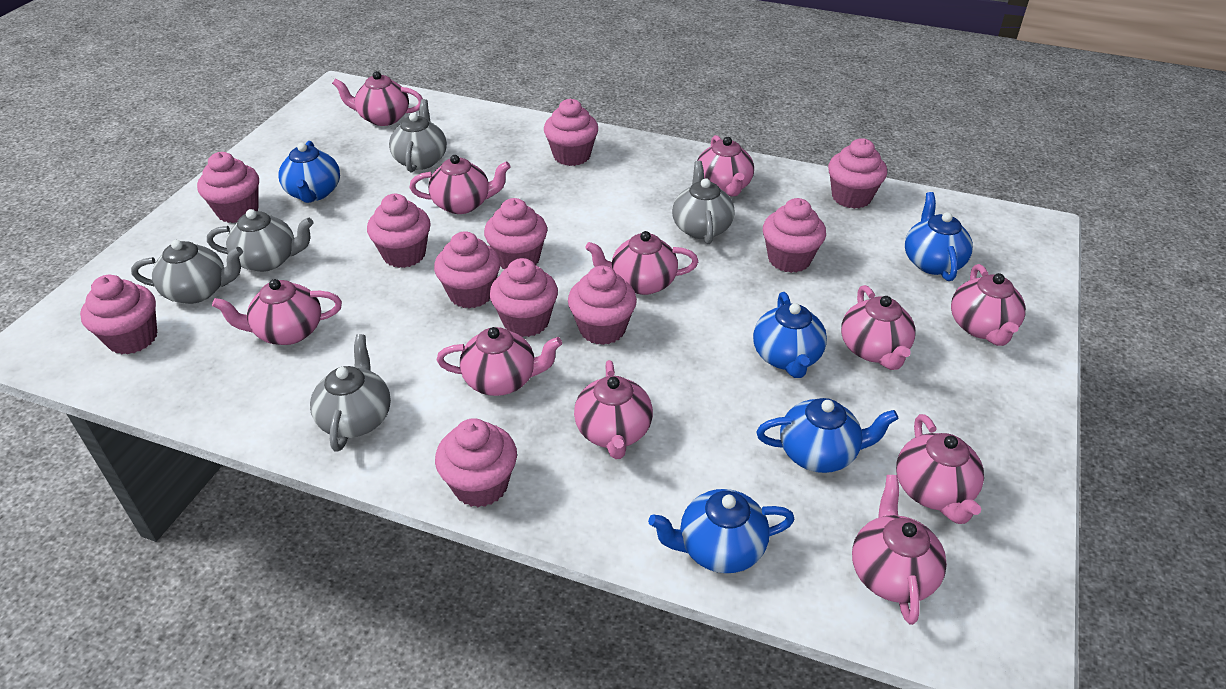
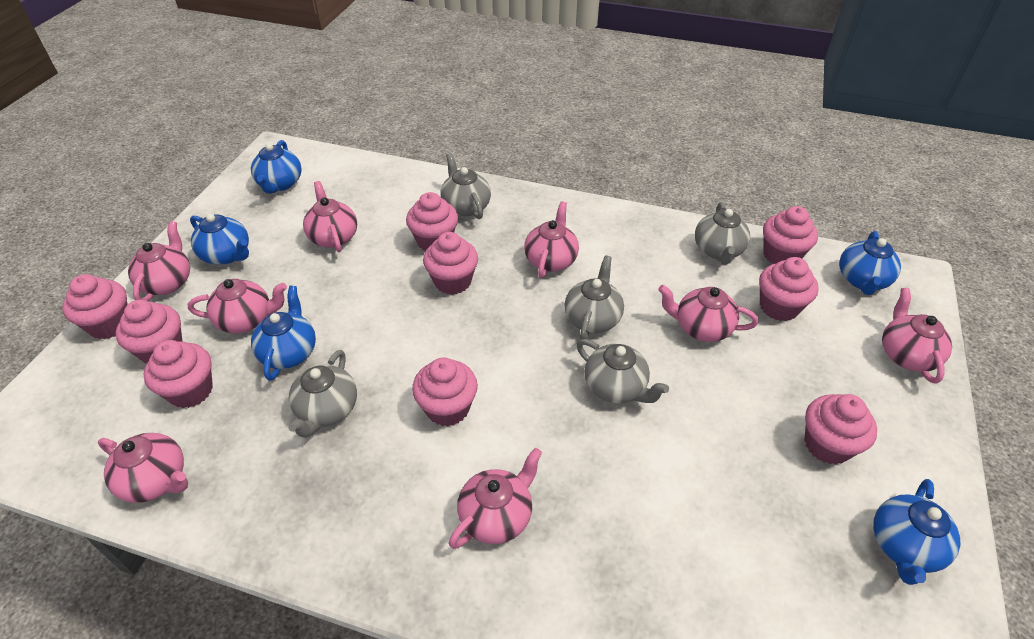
pink cupcake: 11 -> 9
pink teapot: 11 -> 8

